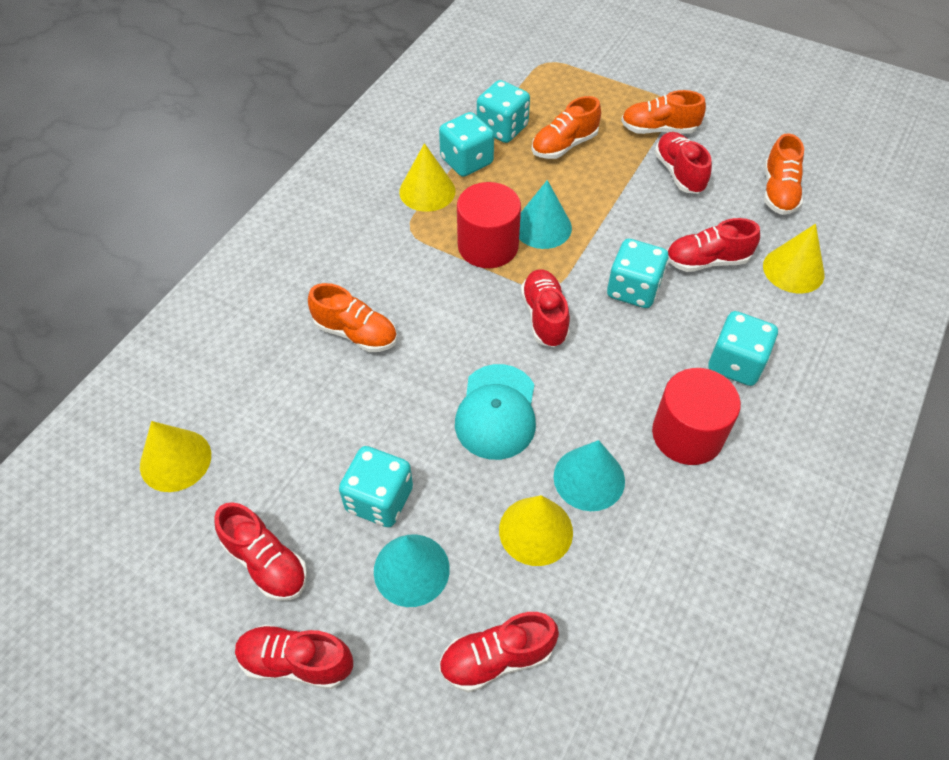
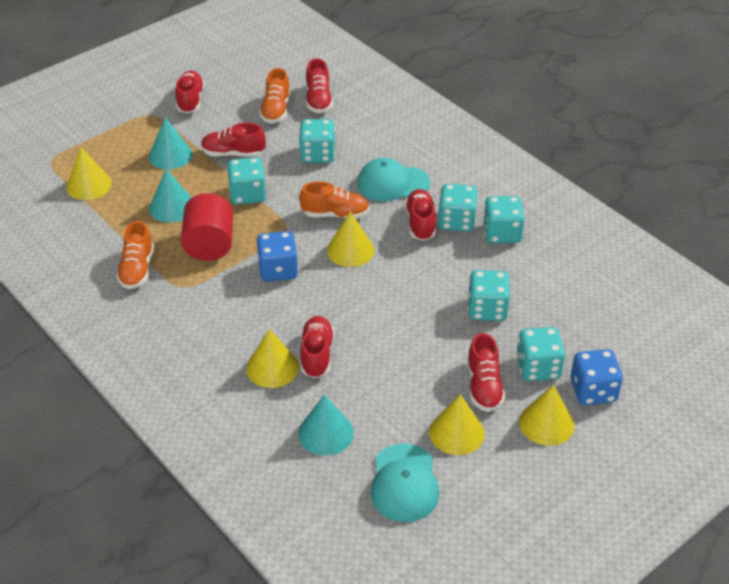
blue dice: 0 -> 2
orange shoe: 4 -> 3
red cylinder: 2 -> 1
turquoise cap: 1 -> 2
turquoise dice: 5 -> 6
yellow cone: 4 -> 5

